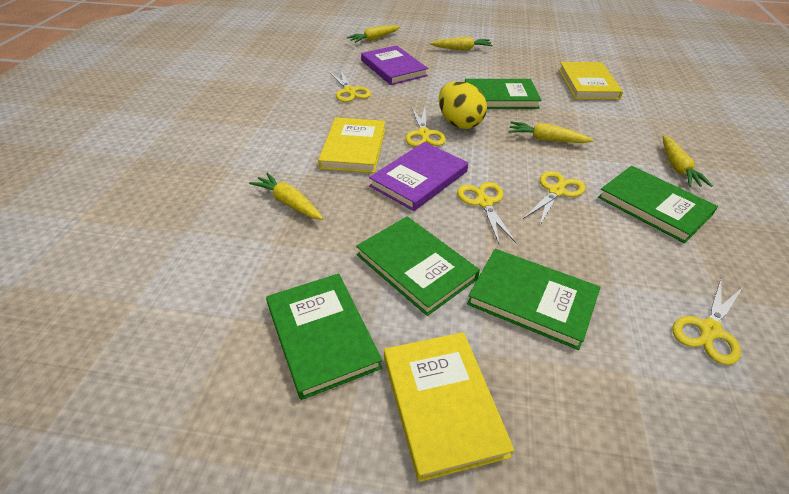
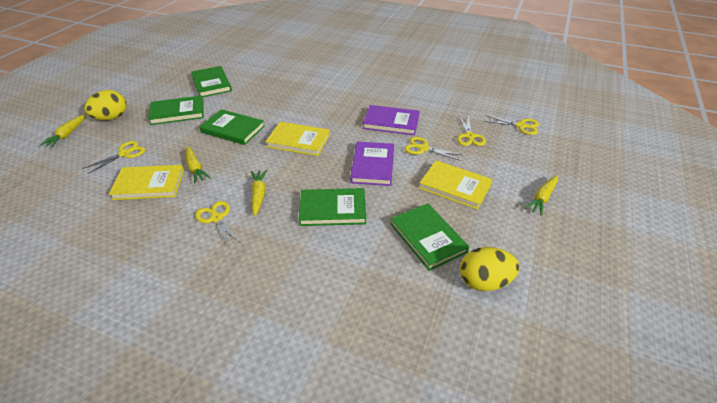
yellow carrot: 5 -> 4
yellow egg: 1 -> 2

